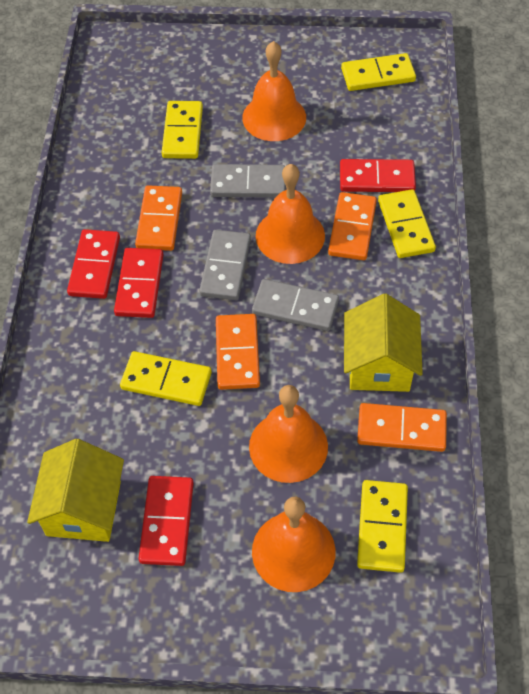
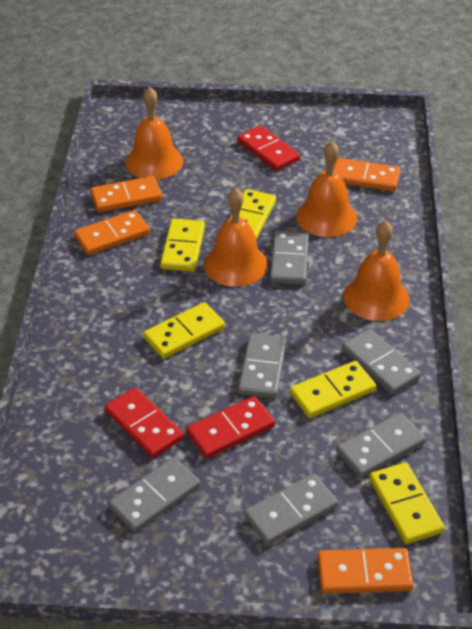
grey domino: 3 -> 6
red domino: 4 -> 3
yellow house: 2 -> 0

